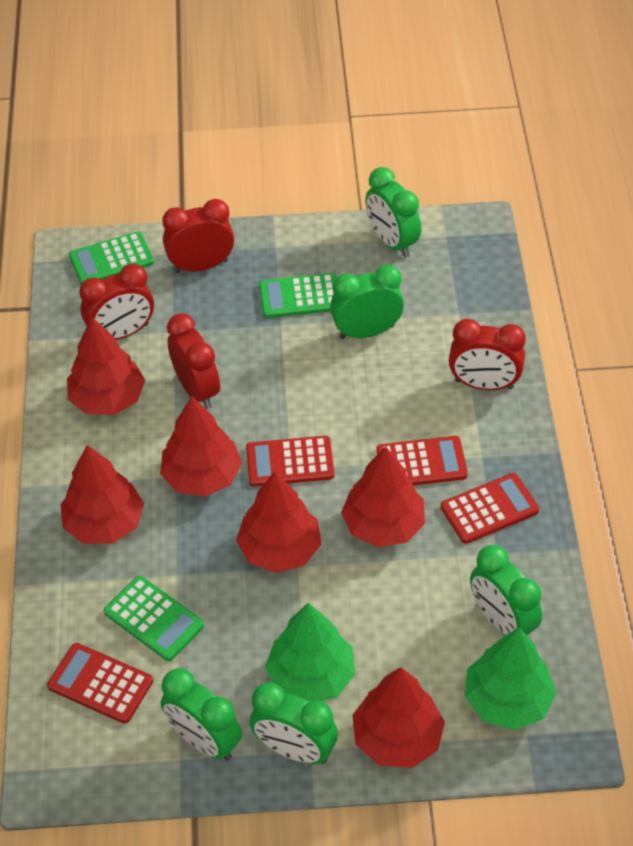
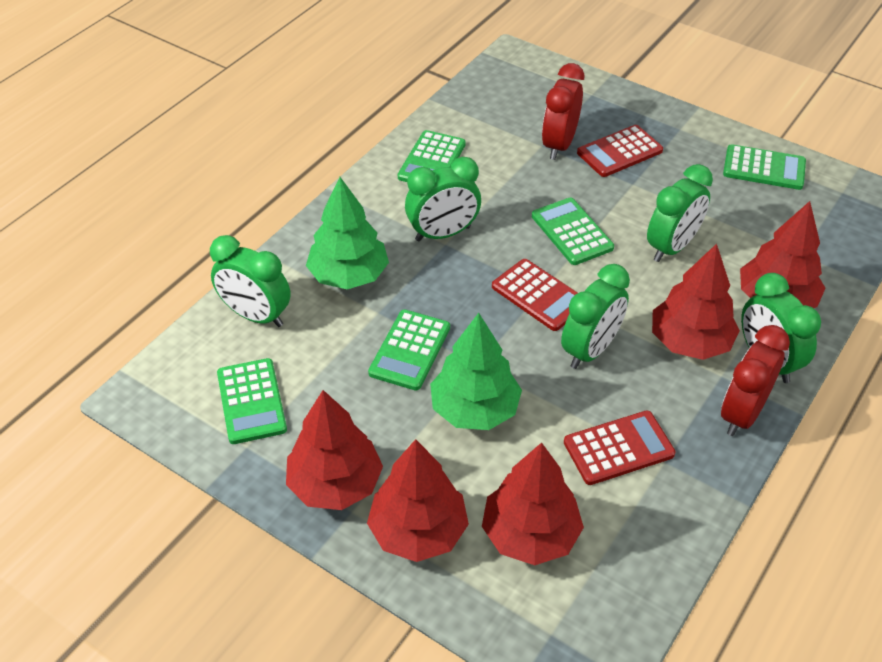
green calculator: 3 -> 5
red calculator: 4 -> 3
red clock: 4 -> 2
red tree: 6 -> 5

